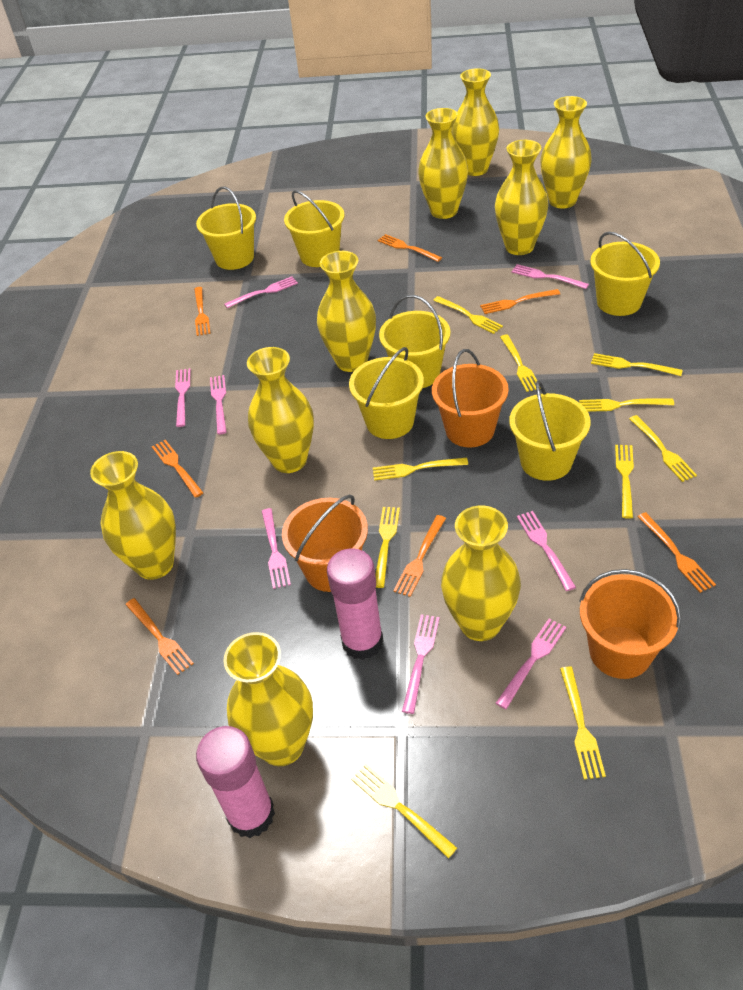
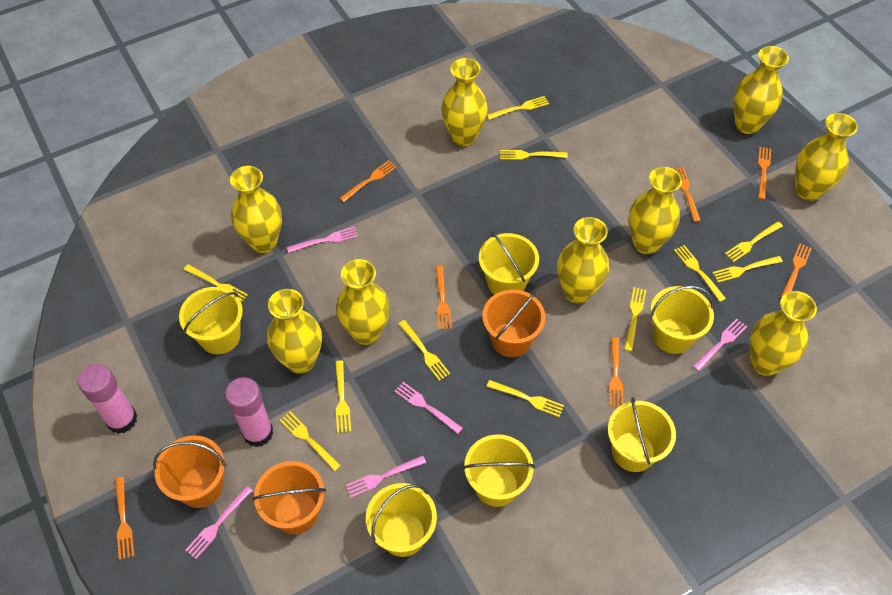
pink fork: 8 -> 5
yellow fork: 10 -> 11

